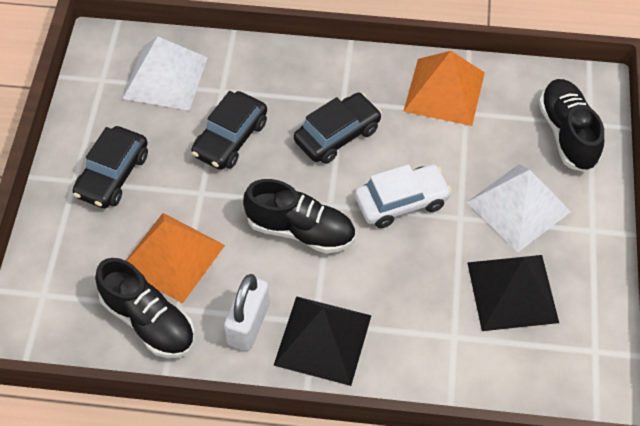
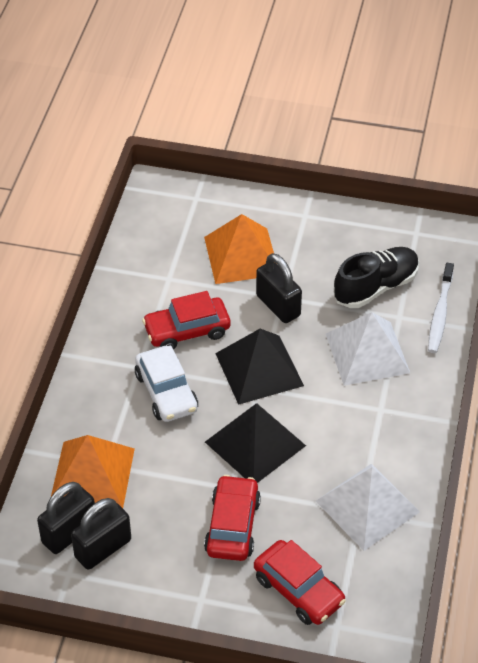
black car: 3 -> 0
black padlock: 0 -> 3
black shoe: 3 -> 1
red car: 0 -> 3
white padlock: 1 -> 0
white toothbrush: 0 -> 1

